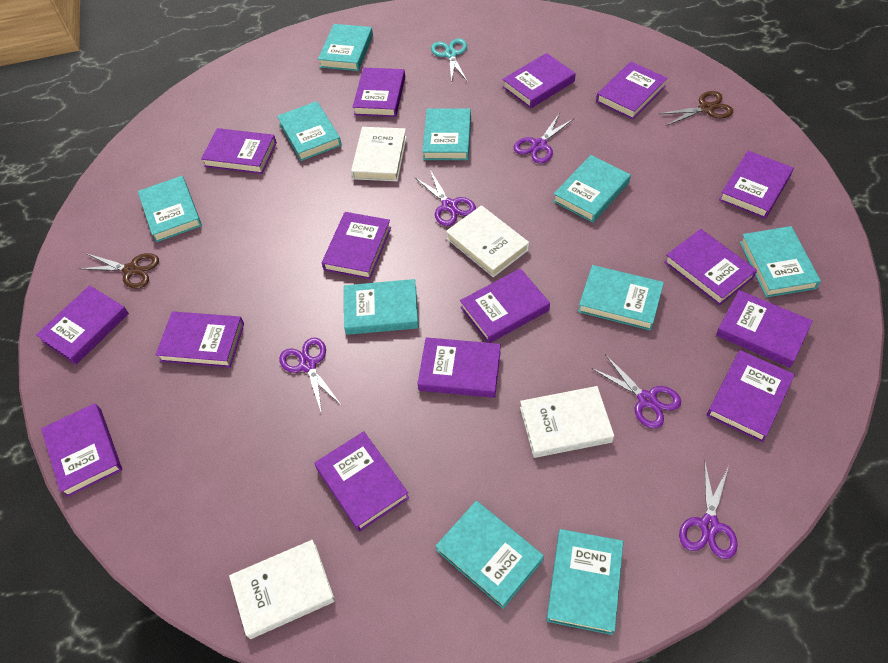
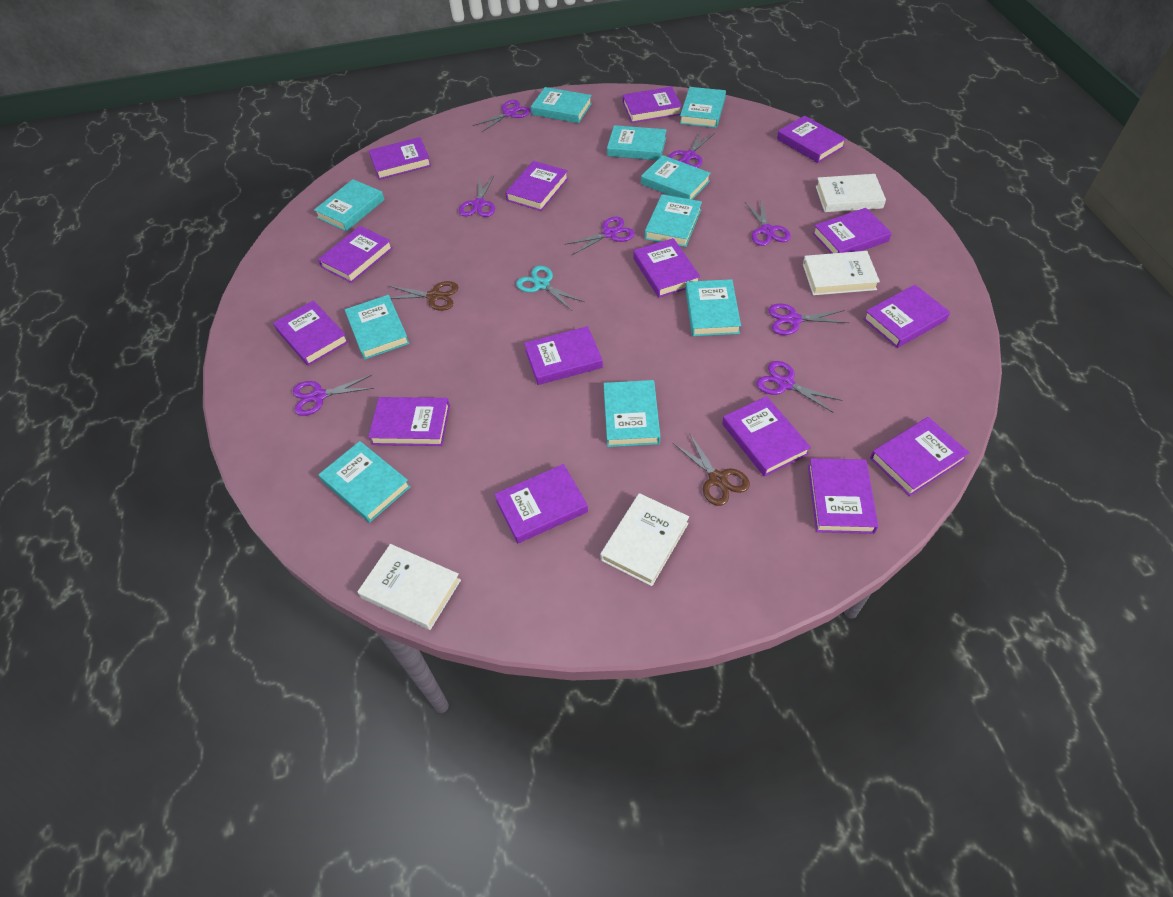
purple scissors: 5 -> 8

